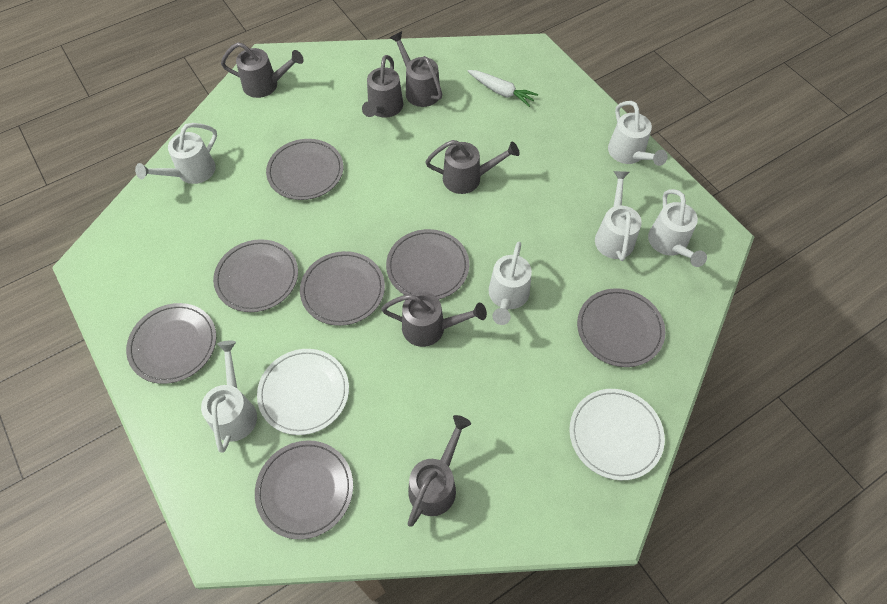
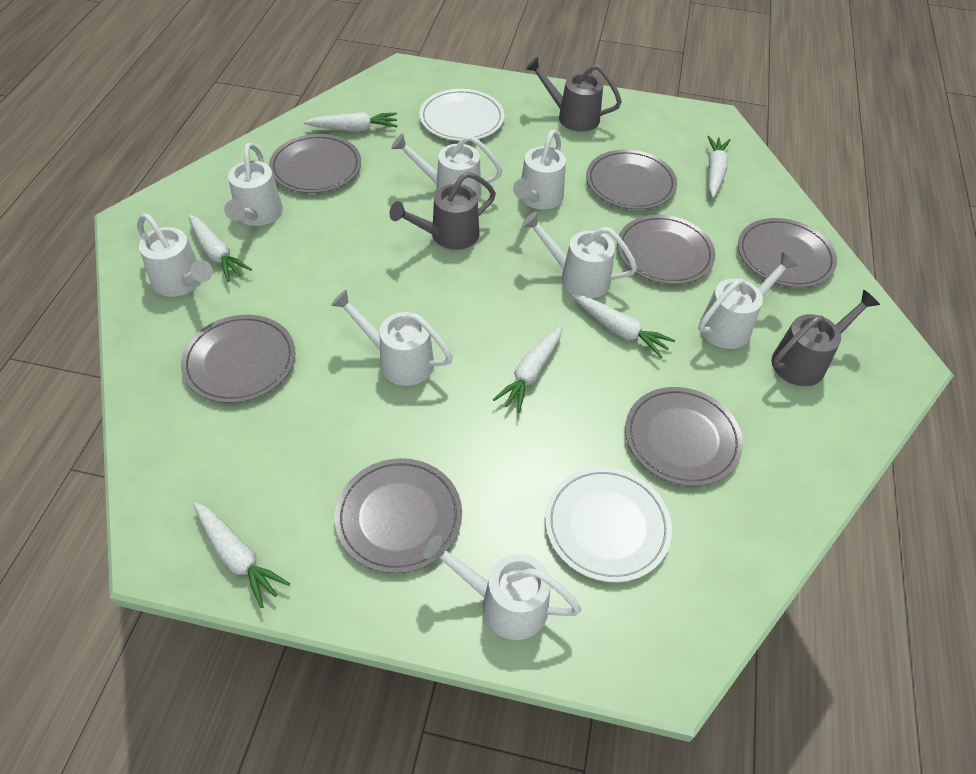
grey watering can: 6 -> 3
white carrot: 1 -> 6
white watering can: 6 -> 8

